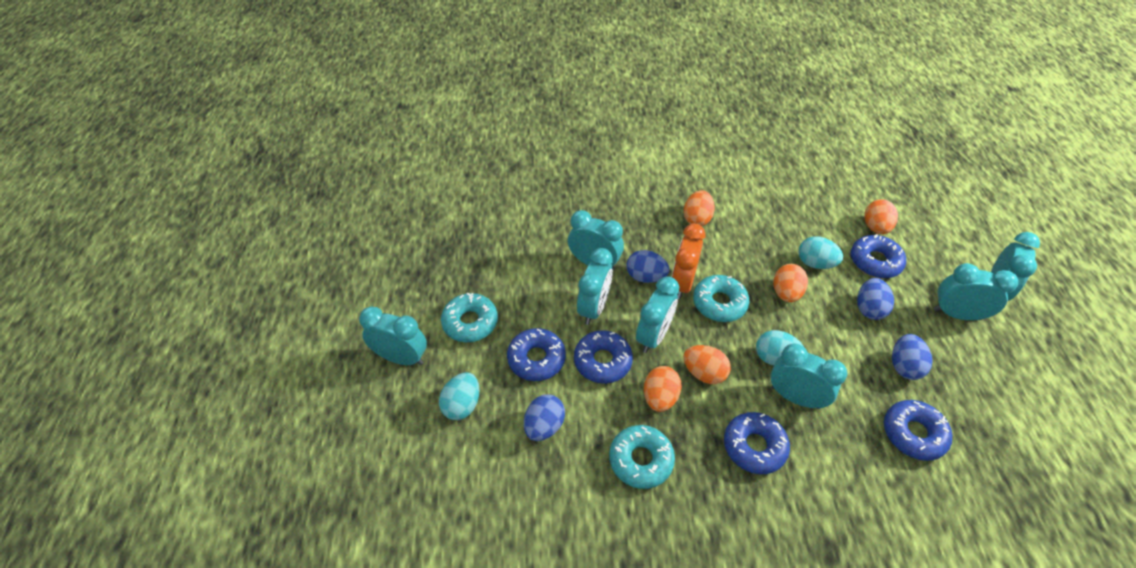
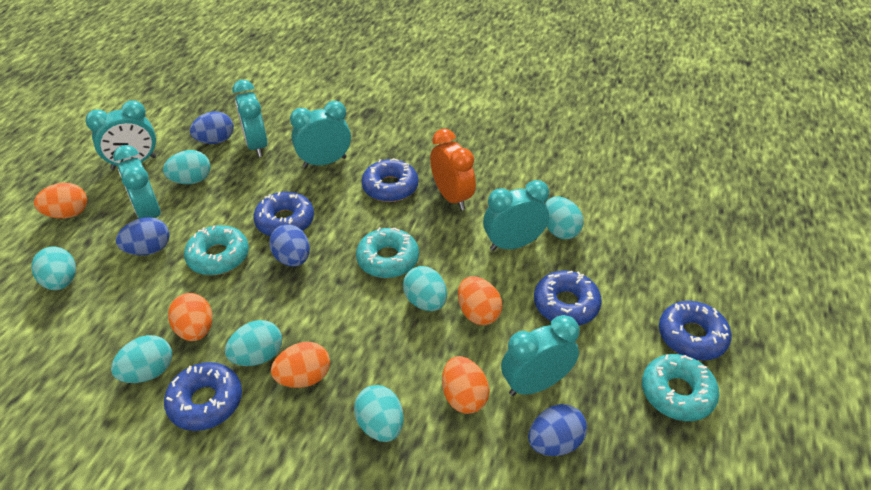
turquoise clock: 7 -> 6
turquoise egg: 3 -> 7

